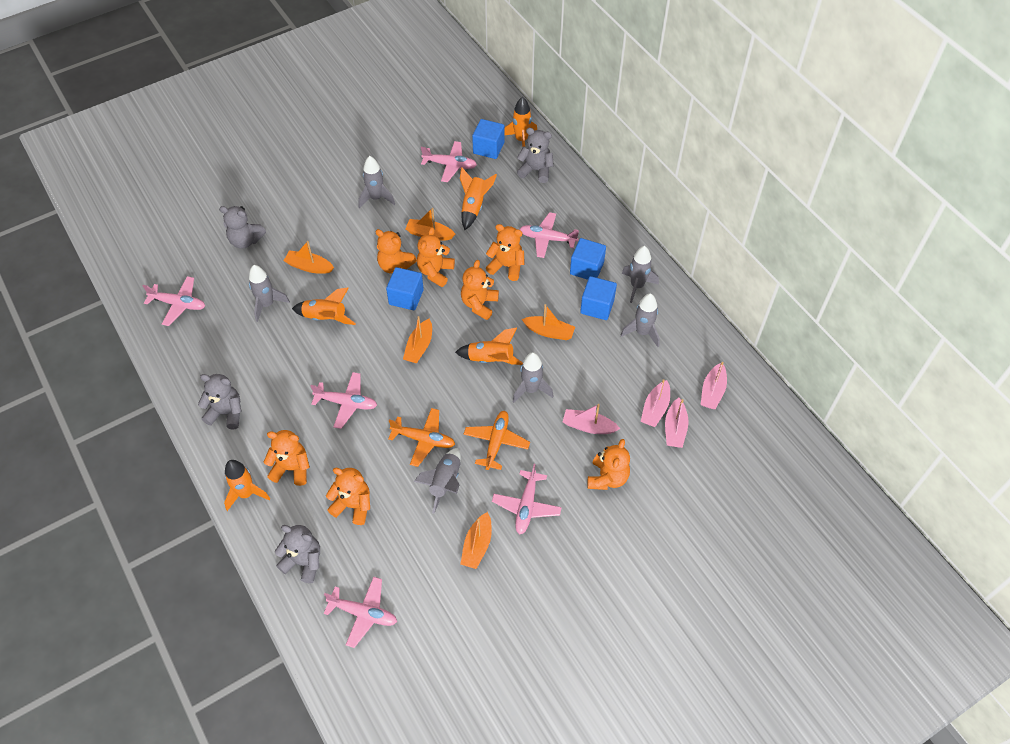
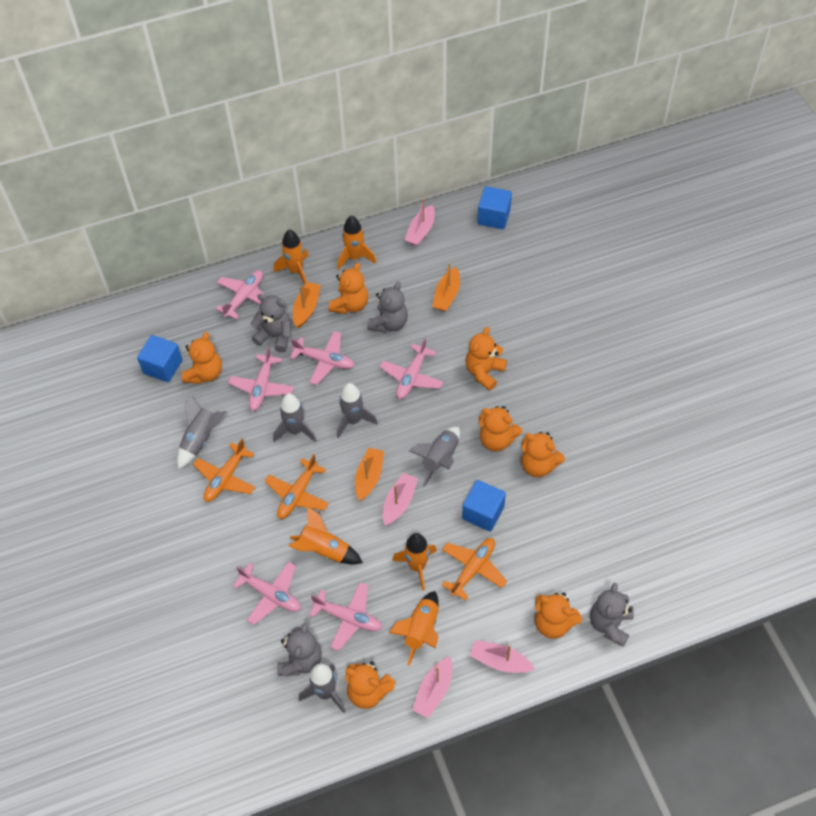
blue cube: 4 -> 3
grey rocket: 6 -> 5
orange boat: 5 -> 3
orange plane: 2 -> 3

